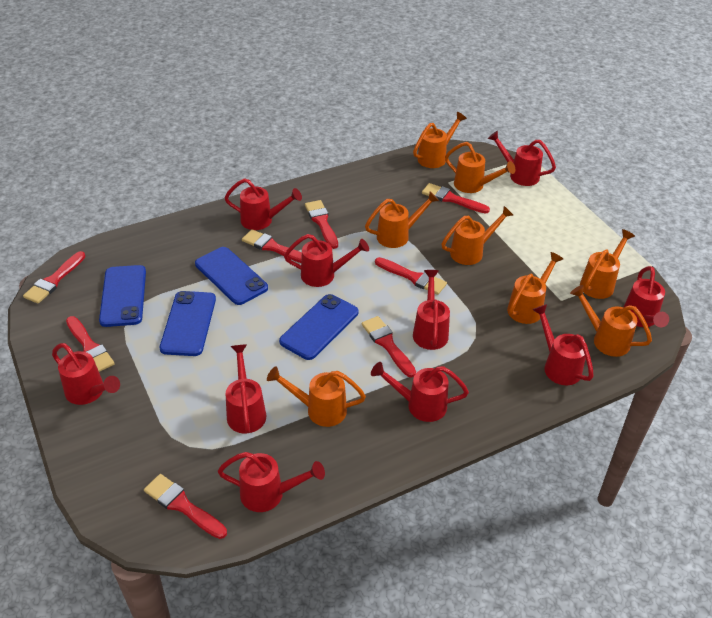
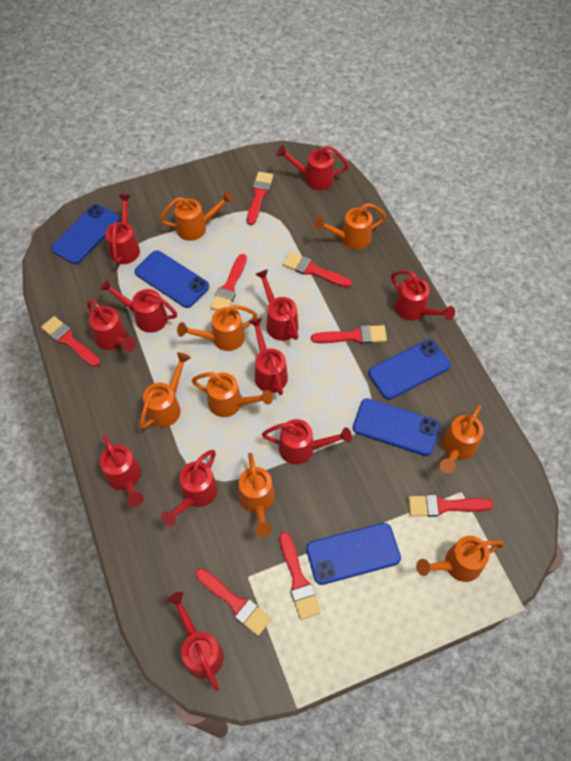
blue phone: 4 -> 5
red watering can: 10 -> 11

